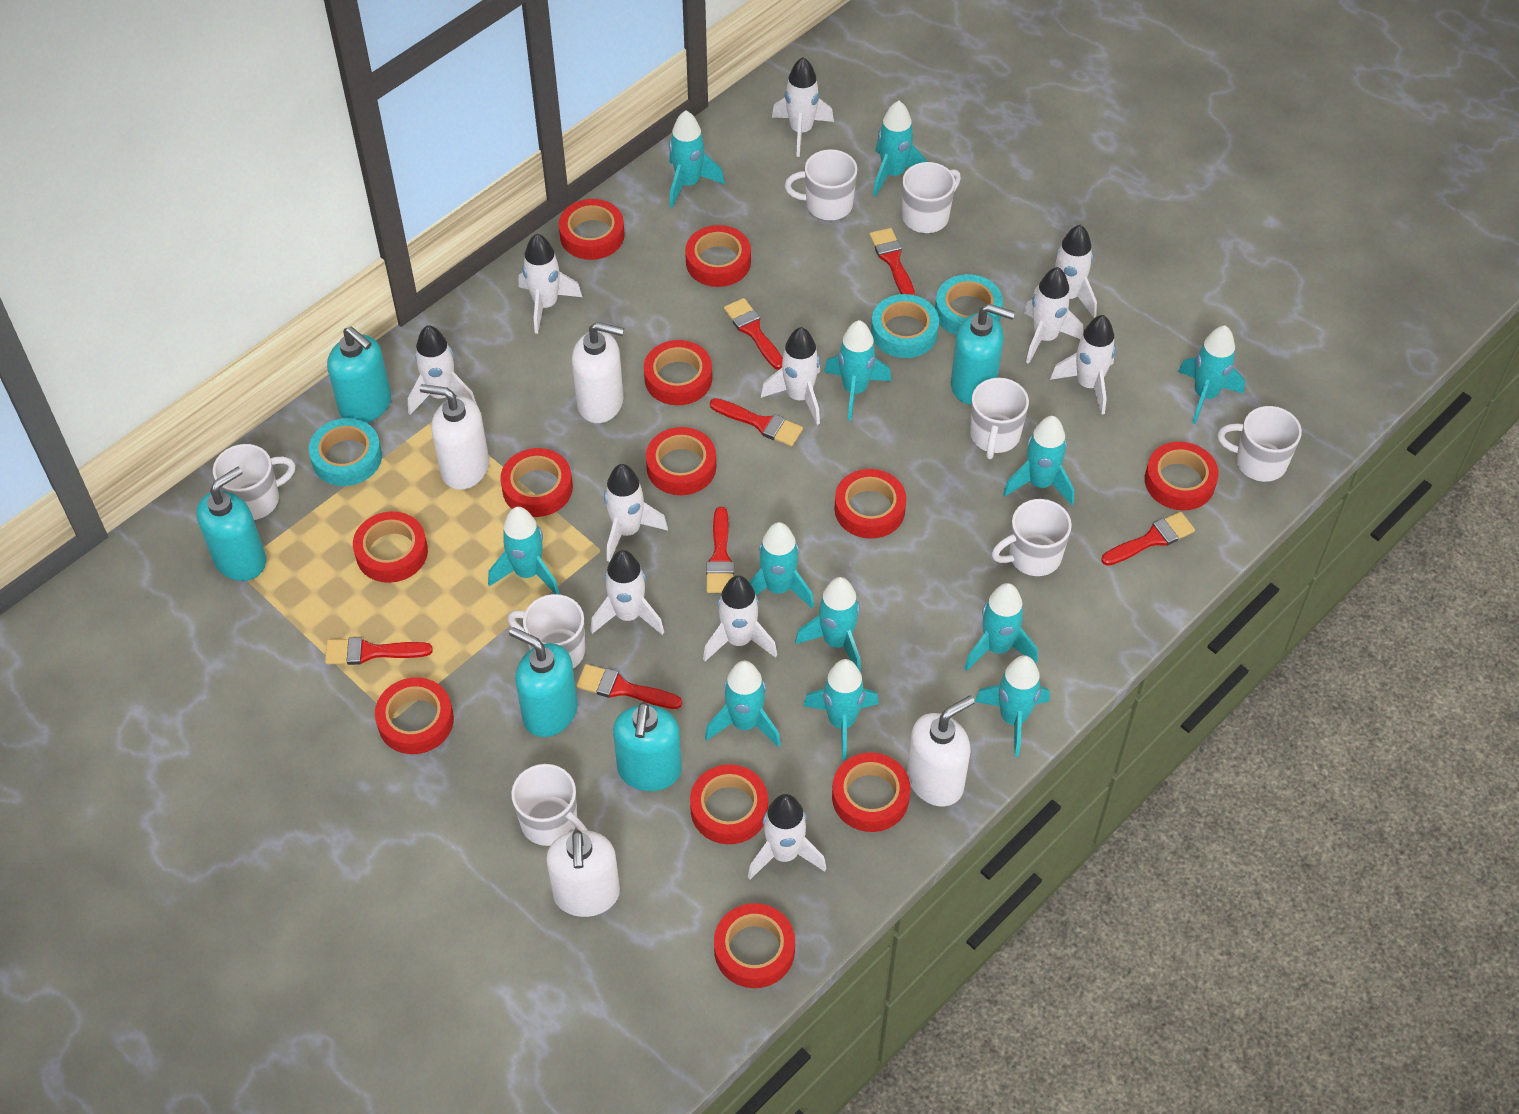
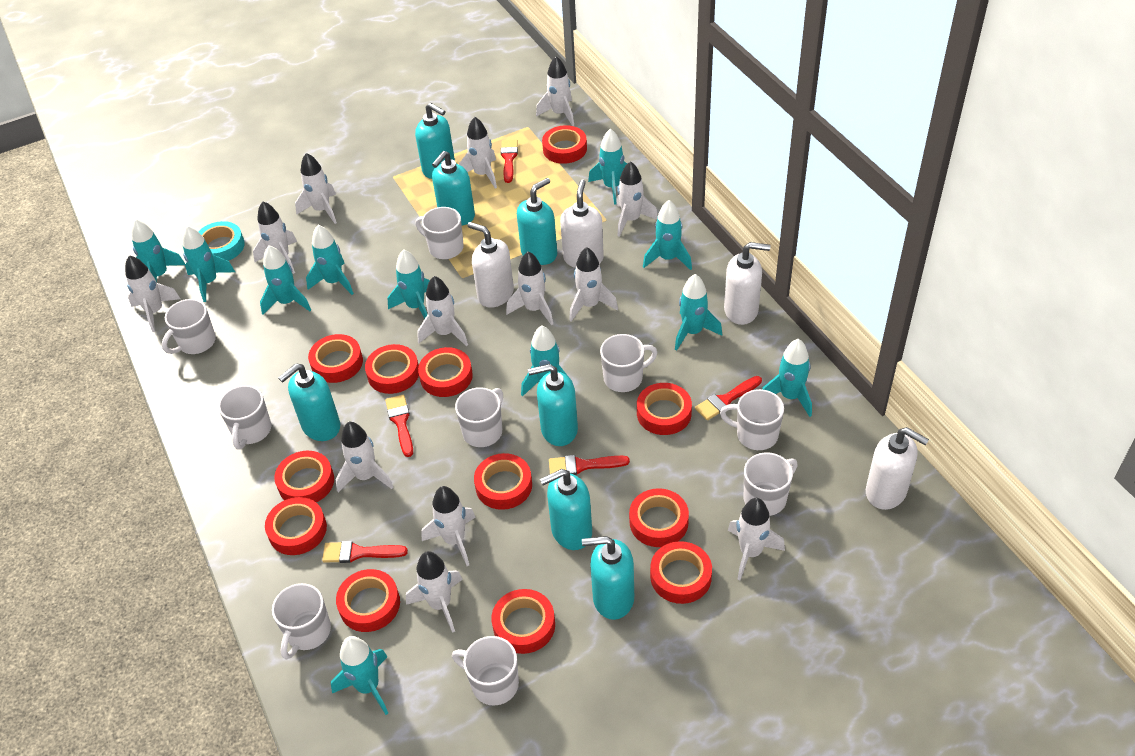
red brush: 7 -> 5
turquoise rocket: 12 -> 11
turquoise soap dispenser: 5 -> 7
turquoise tape: 3 -> 1
white mug: 8 -> 9
white rocket: 11 -> 13

